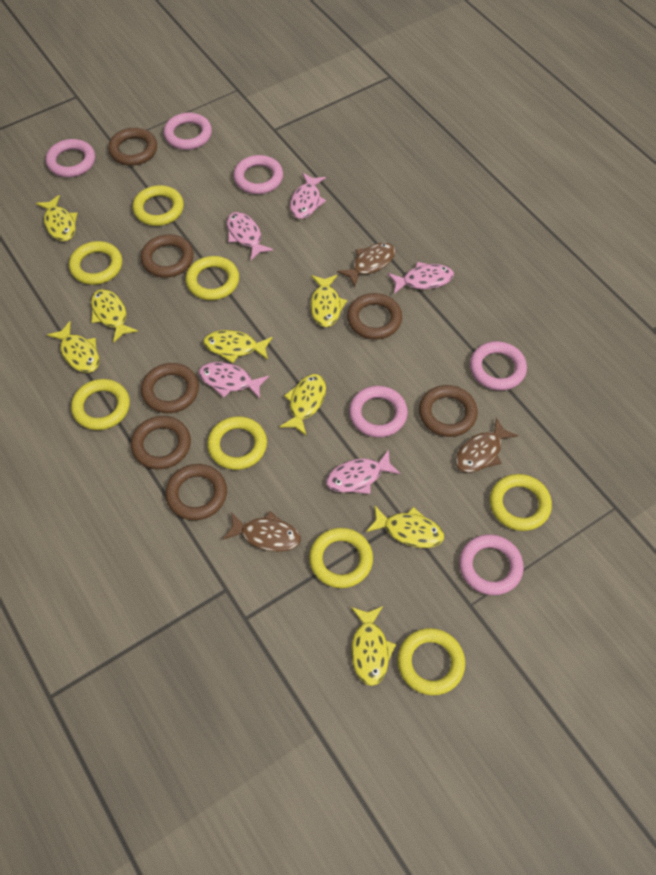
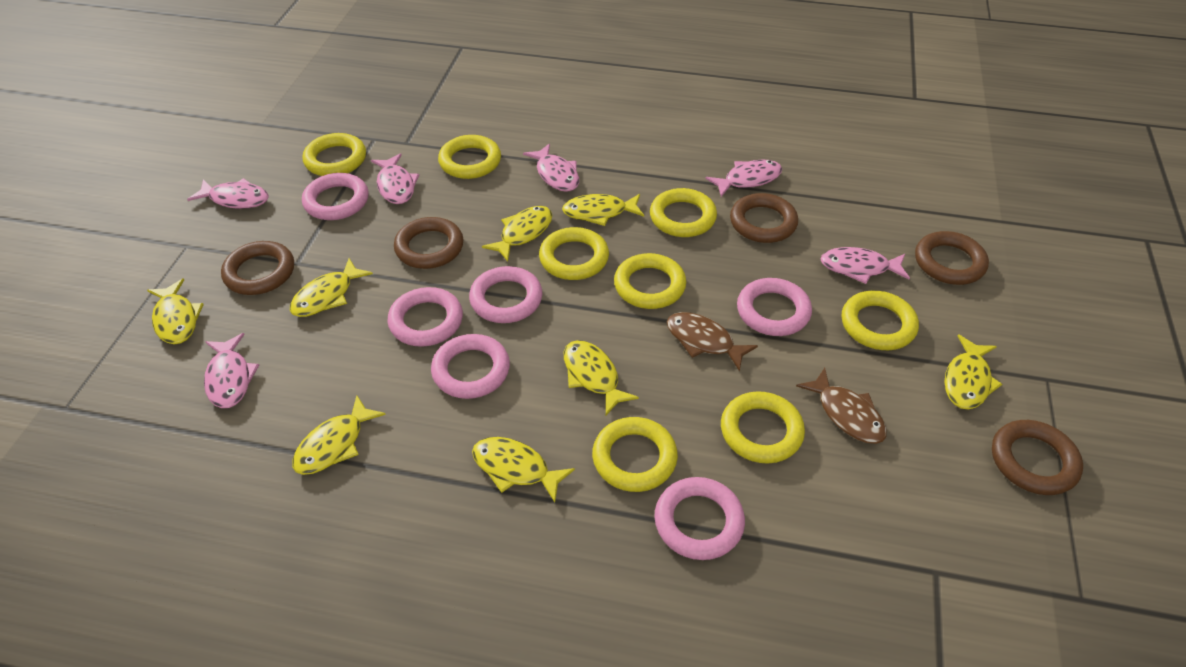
brown fish: 3 -> 2
brown ring: 7 -> 5
pink fish: 5 -> 6

